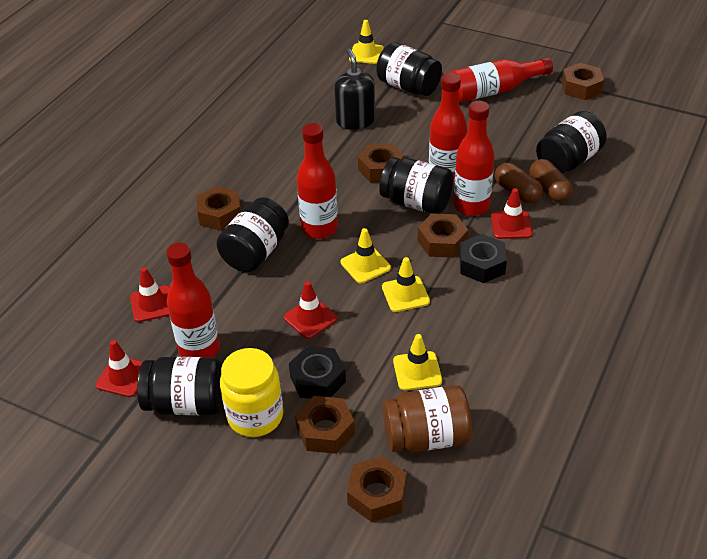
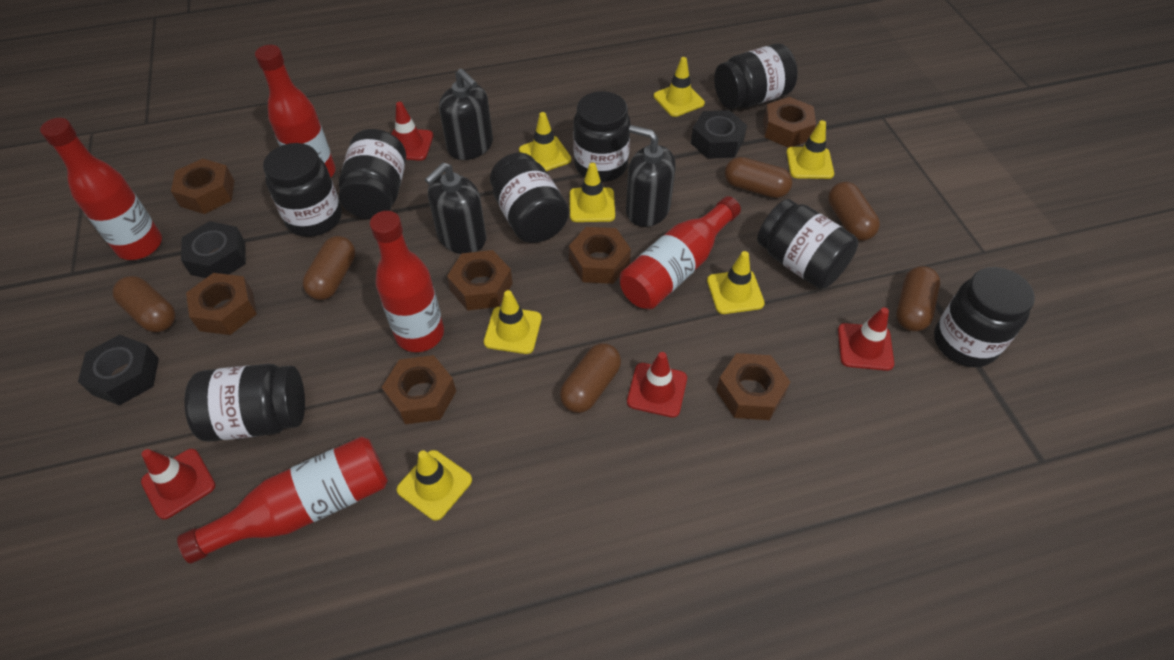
black jar: 5 -> 8
black nut: 2 -> 3
black soap dispenser: 1 -> 3
brown capsule: 2 -> 6
brown jar: 1 -> 0
brown nut: 6 -> 7
yellow jar: 1 -> 0
yellow traffic cone: 4 -> 7

